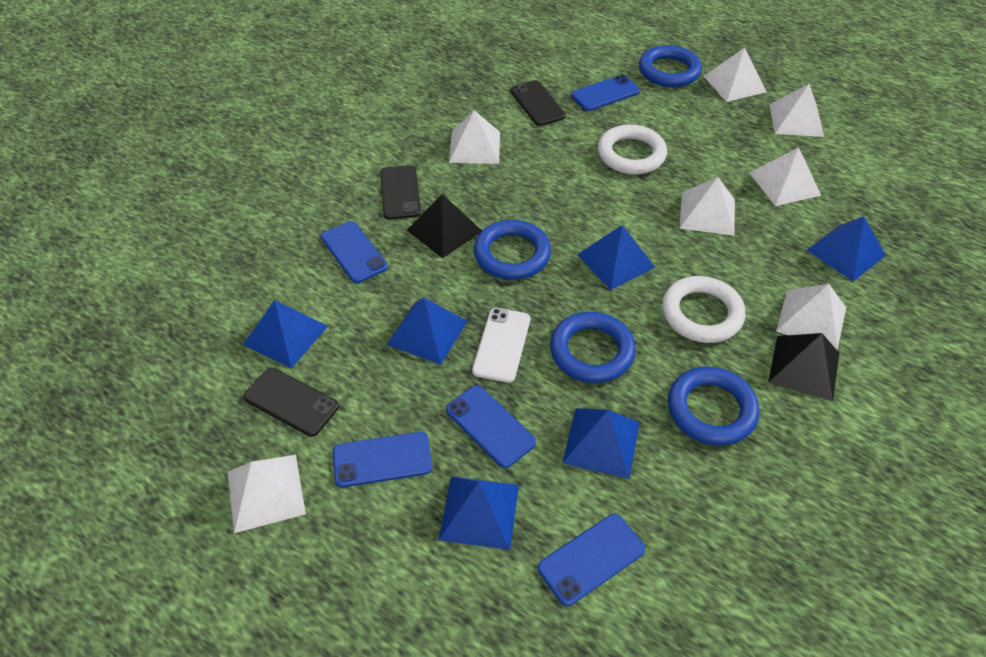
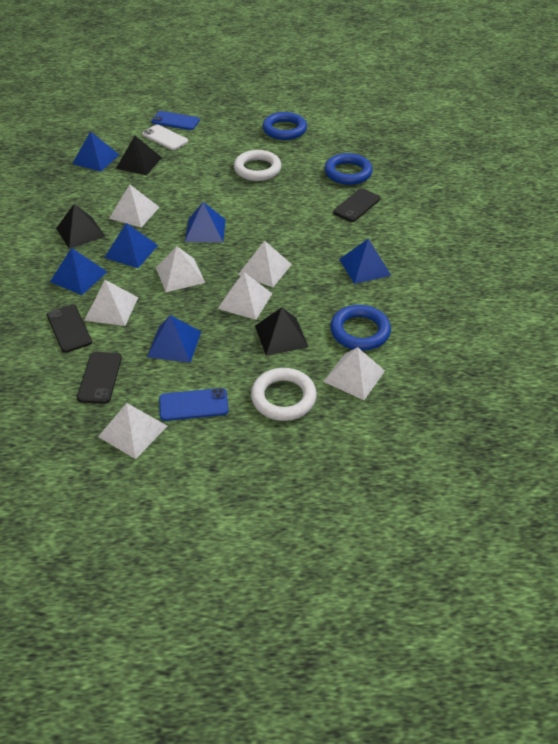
black pyramid: 2 -> 3
blue phone: 5 -> 2
blue ring: 4 -> 3

